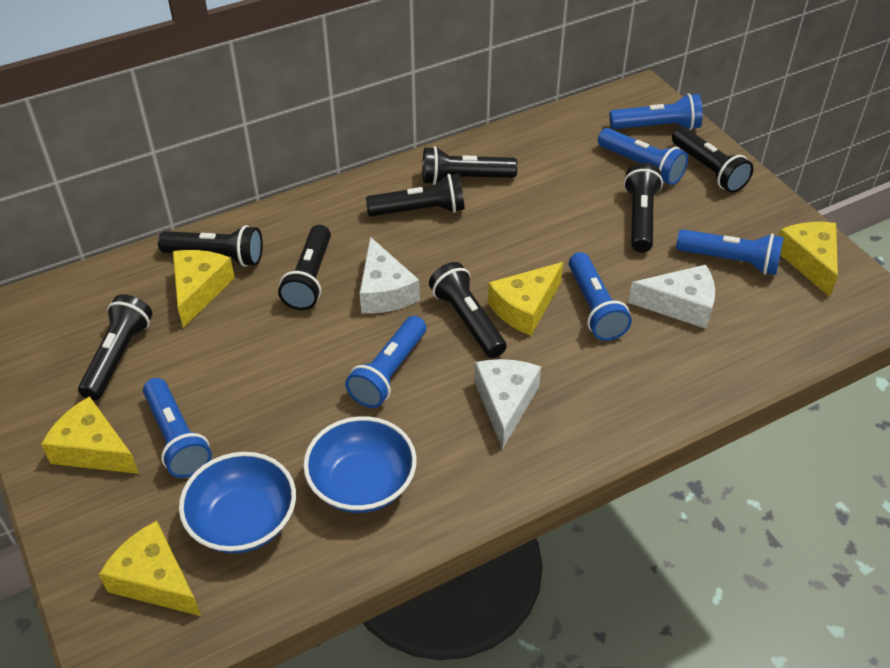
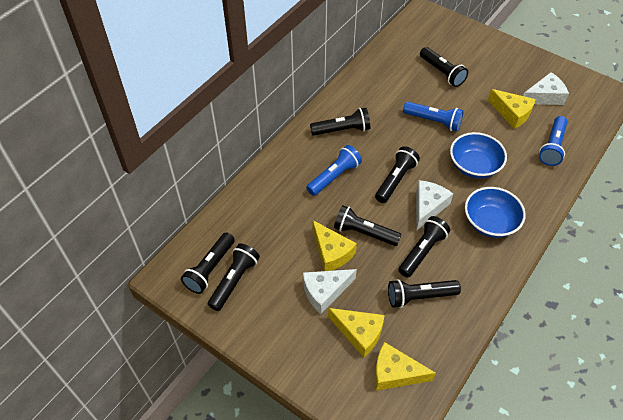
blue flashlight: 6 -> 3
yellow cheese: 5 -> 4

